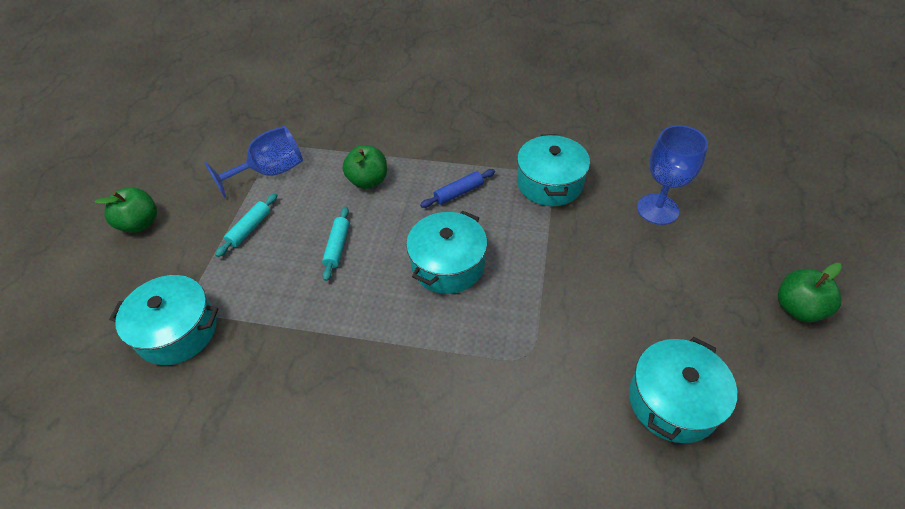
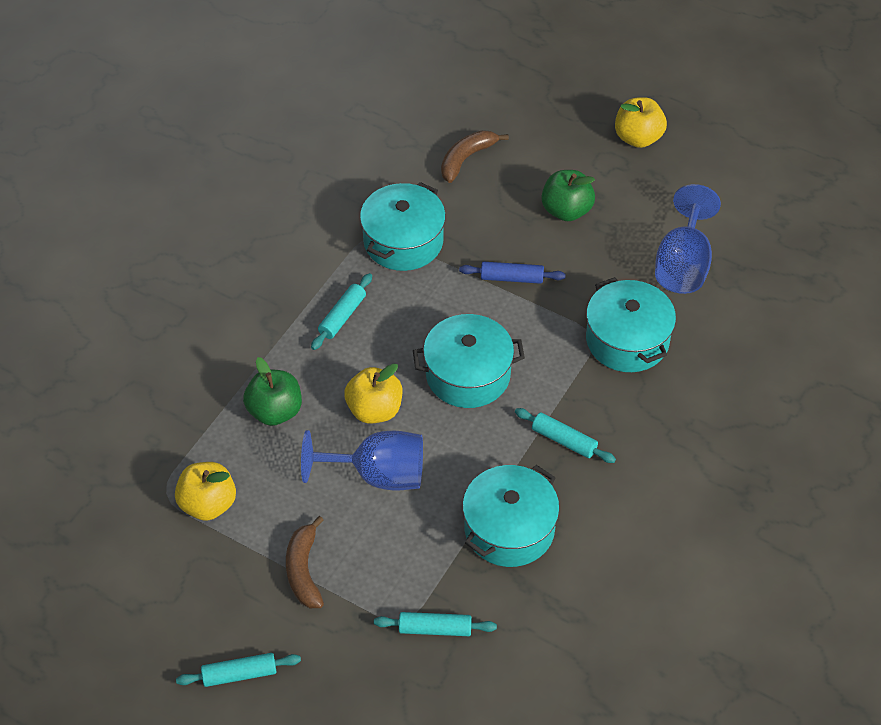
brown banana: 0 -> 2
green apple: 3 -> 2
turquoise rolling pin: 2 -> 4
yellow apple: 0 -> 3

